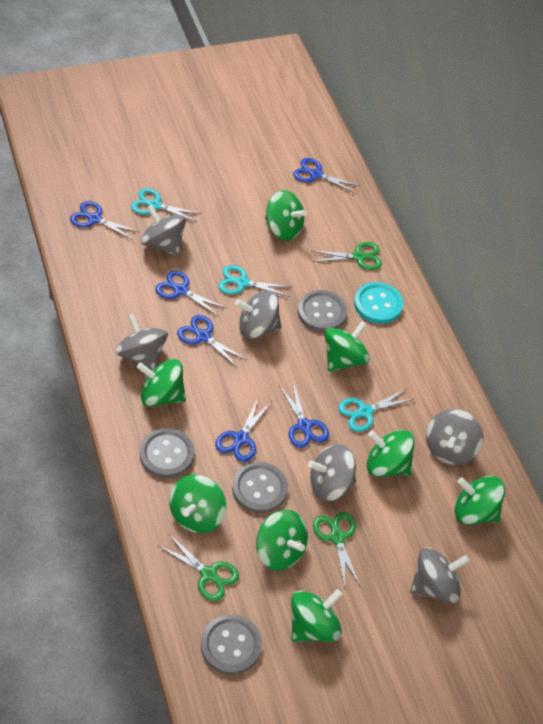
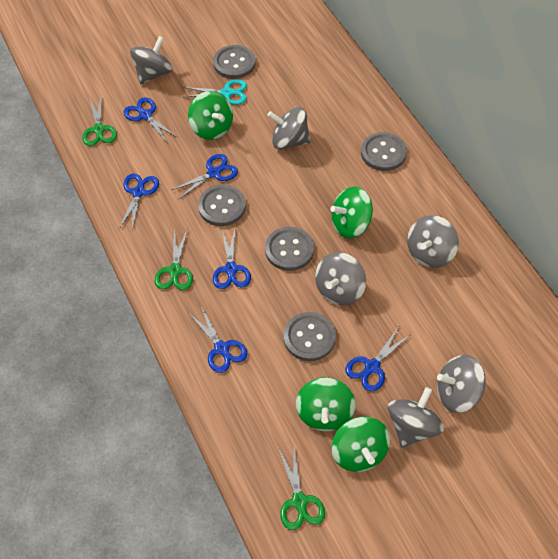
green spinning top: 8 -> 4
grey button: 4 -> 5
turquoise button: 1 -> 0
turquoise scissors: 3 -> 1

